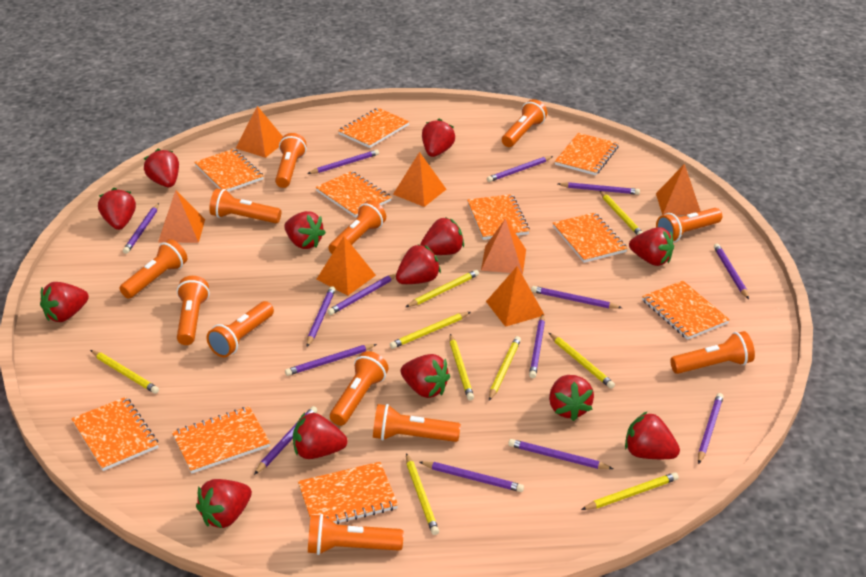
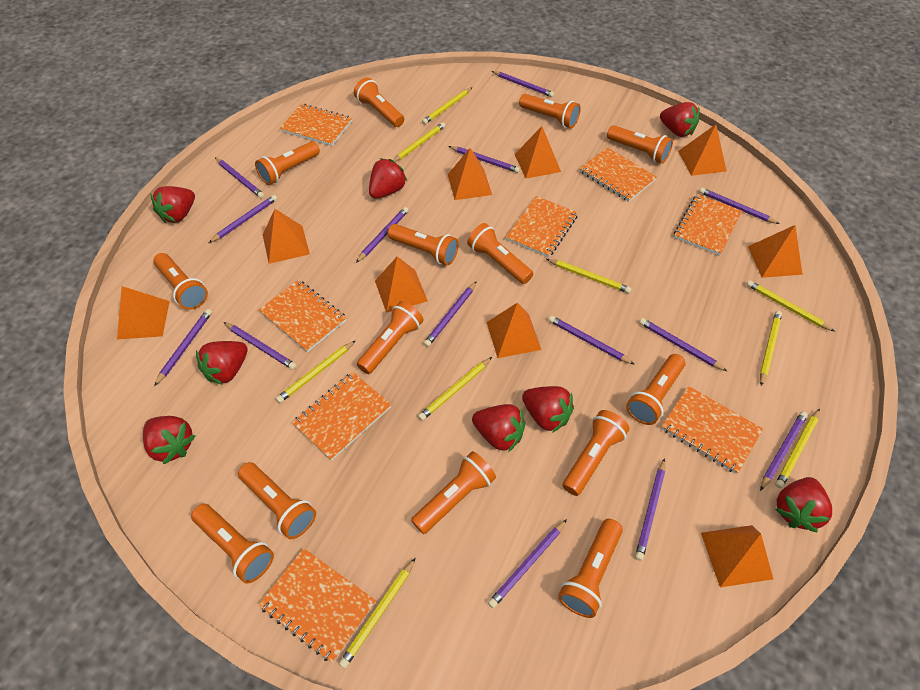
orange flashlight: 12 -> 14
orange notebook: 10 -> 8
orange pyramid: 7 -> 9
red strawberry: 13 -> 8

